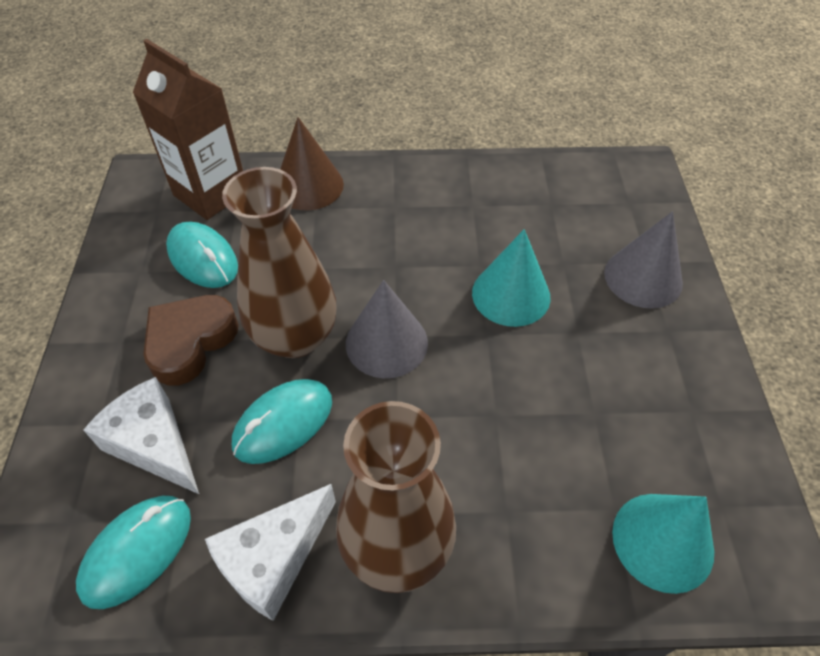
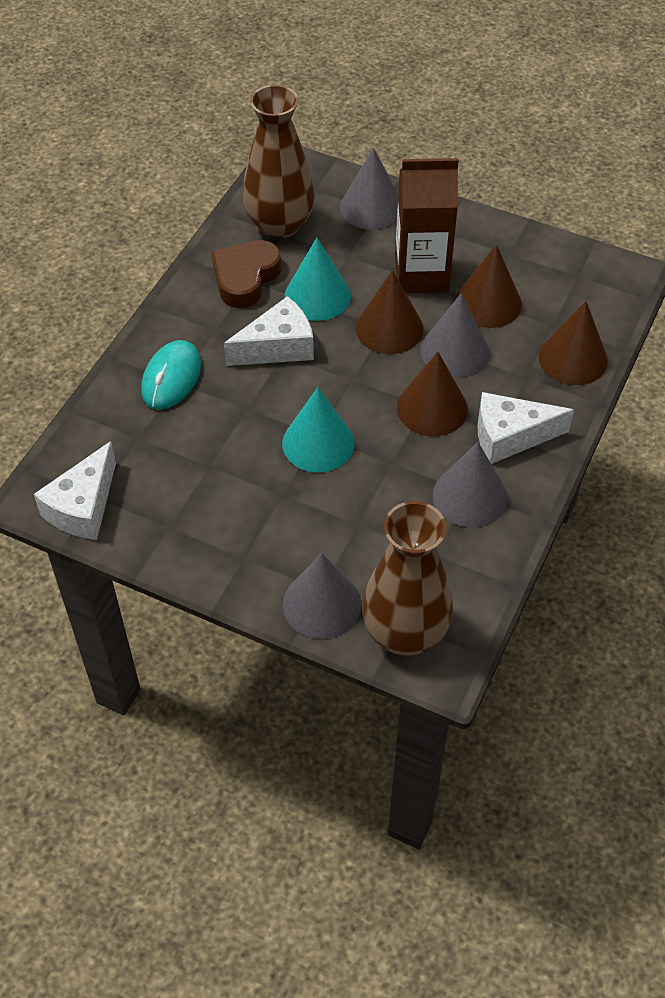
brown cone: 1 -> 4
grey cone: 2 -> 4
turquoise mouse: 3 -> 1
white cheese: 2 -> 3

